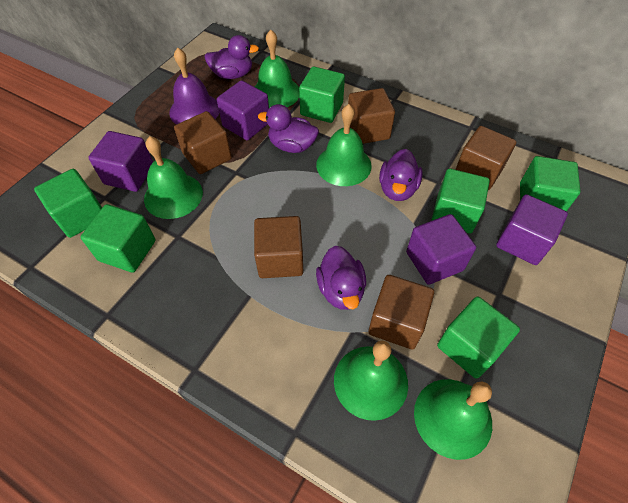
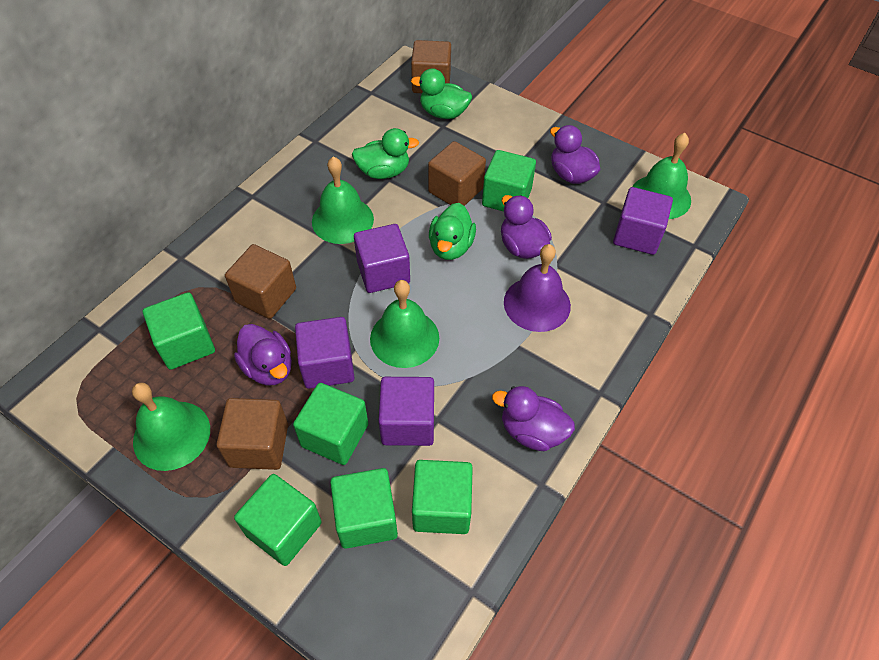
brown cube: 5 -> 4
green bell: 5 -> 4
green duck: 0 -> 3

